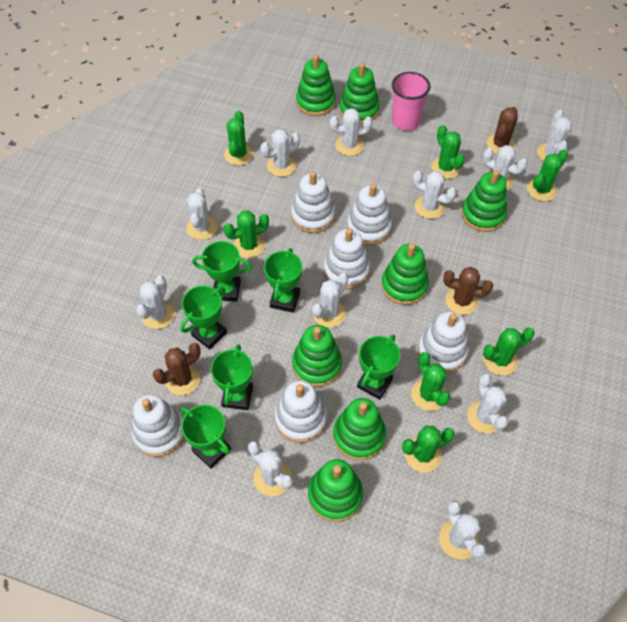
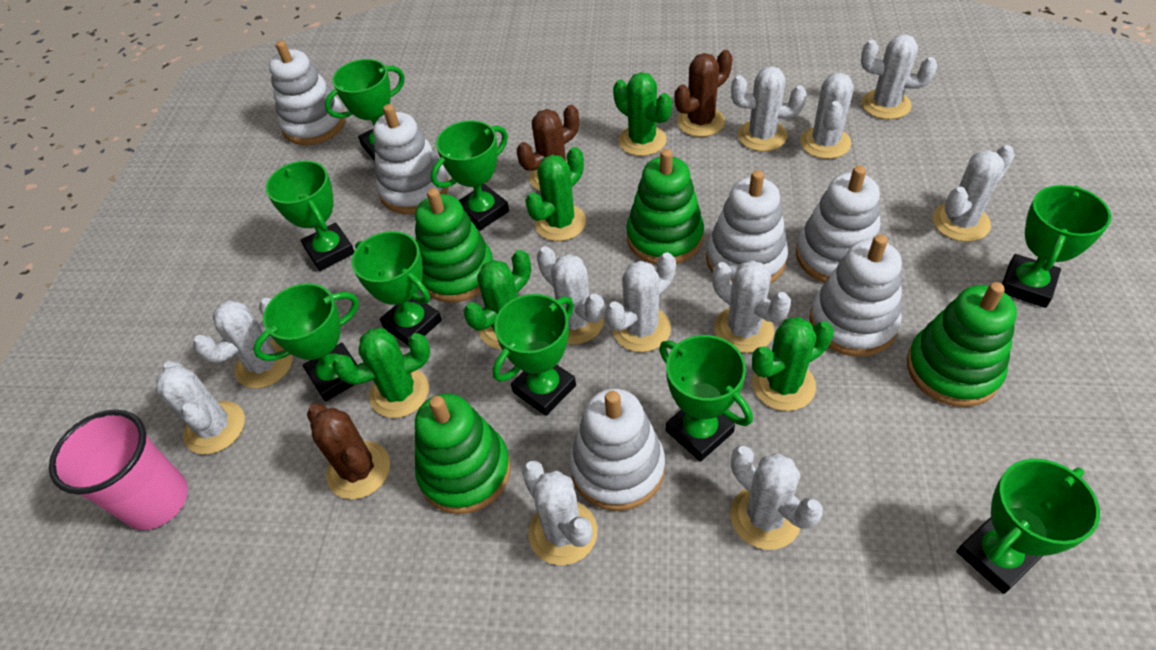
green cactus: 7 -> 5
green stacking toy: 7 -> 4
green trophy: 6 -> 9

